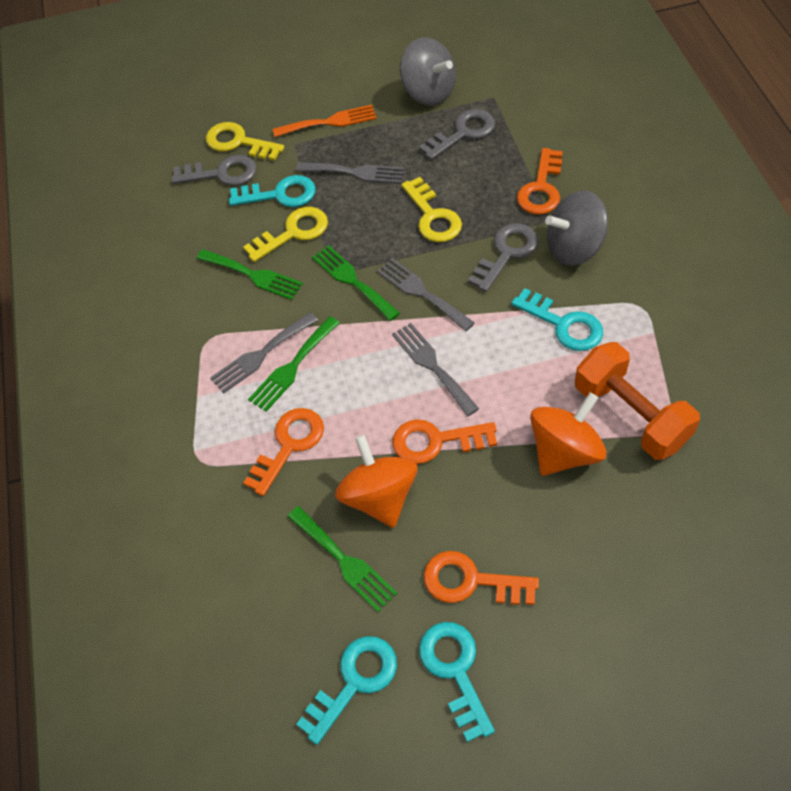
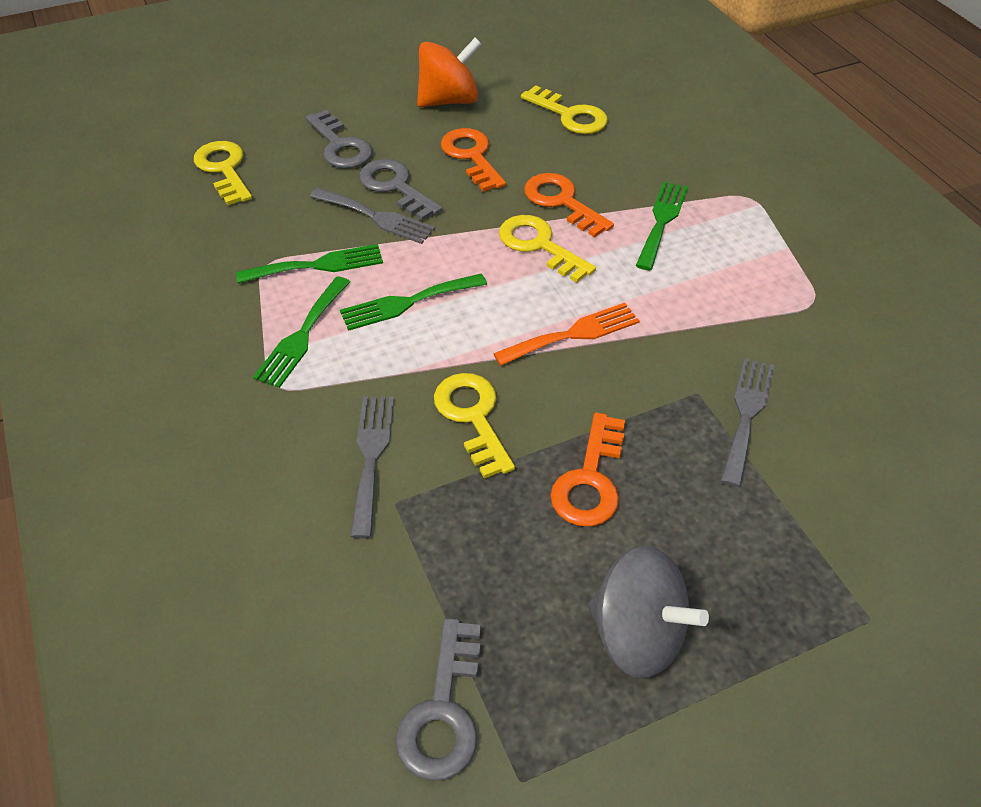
grey fork: 4 -> 3
grey spinning top: 2 -> 1
orange dumbbell: 1 -> 0
orange key: 4 -> 3
orange spinning top: 2 -> 1
turquoise key: 4 -> 0
yellow key: 3 -> 4

